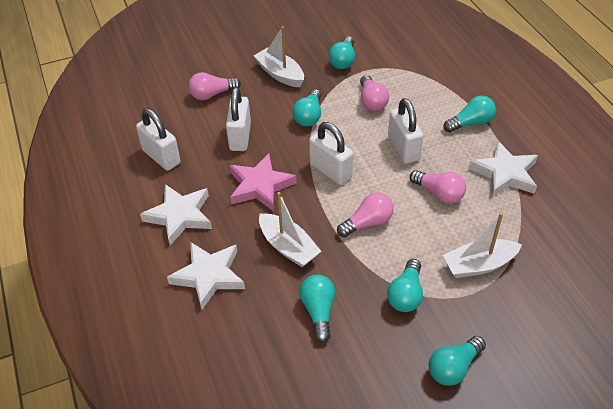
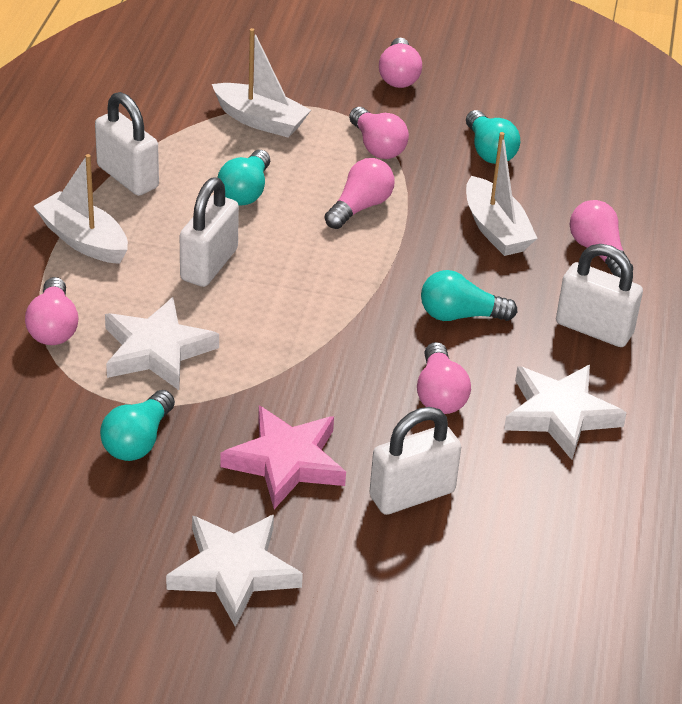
pink light bulb: 4 -> 6
turquoise light bulb: 6 -> 4

